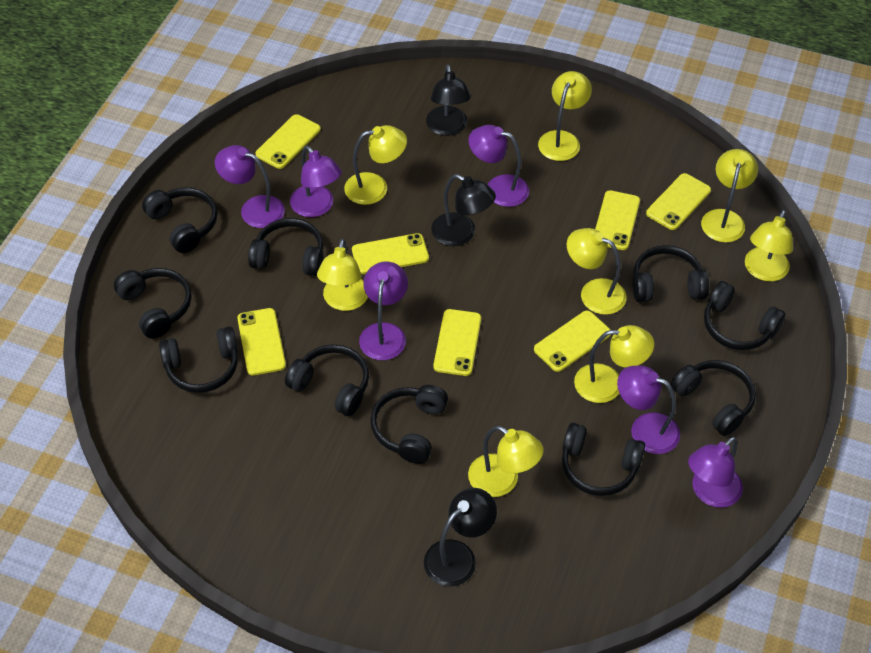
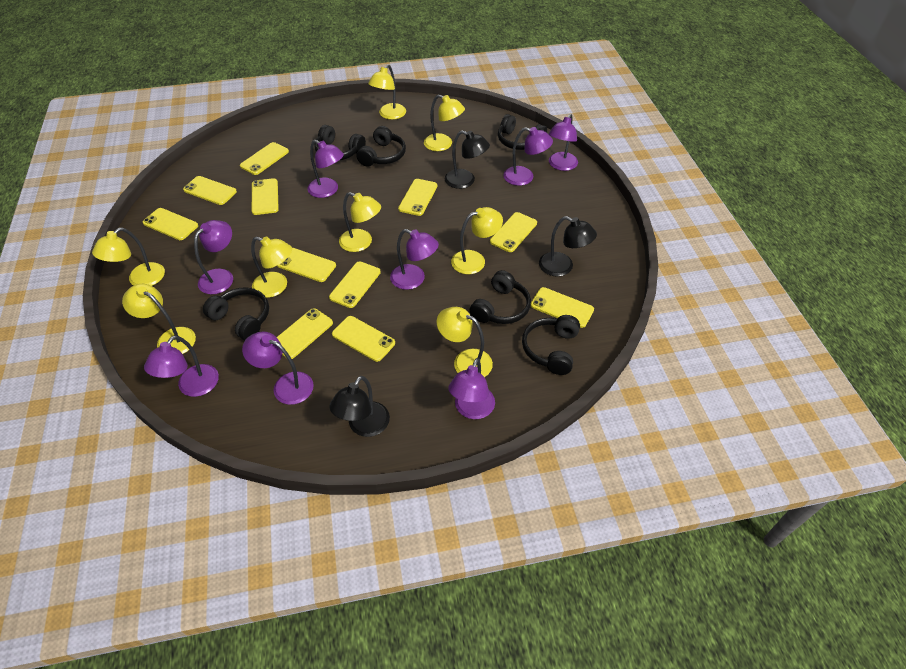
black headphones: 10 -> 6
purple lamp: 6 -> 8
yellow phone: 7 -> 11

